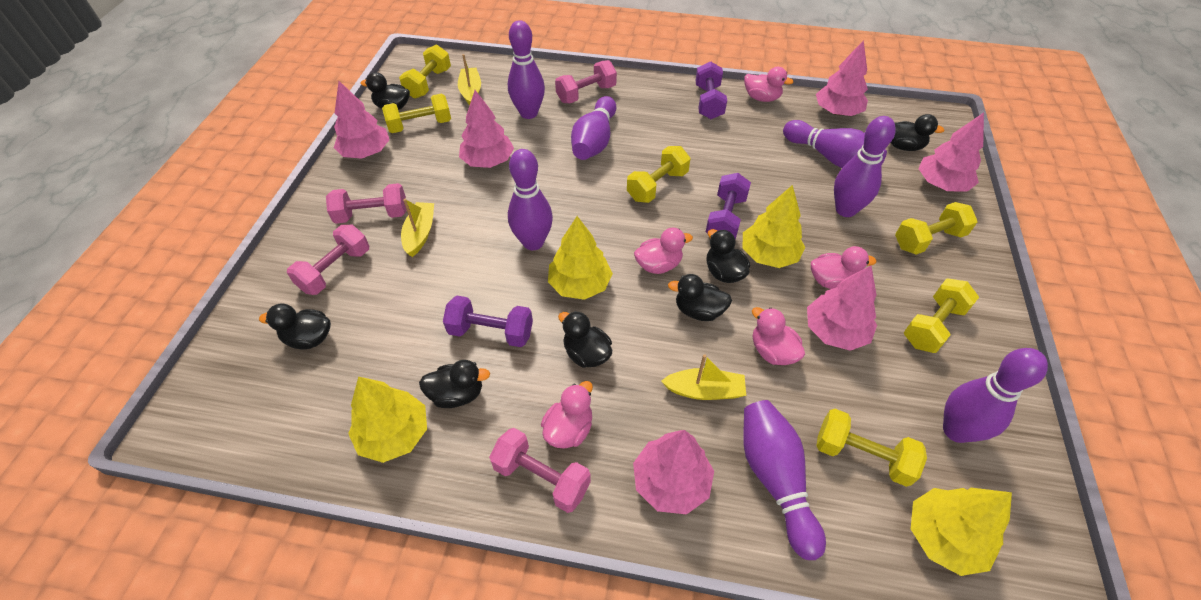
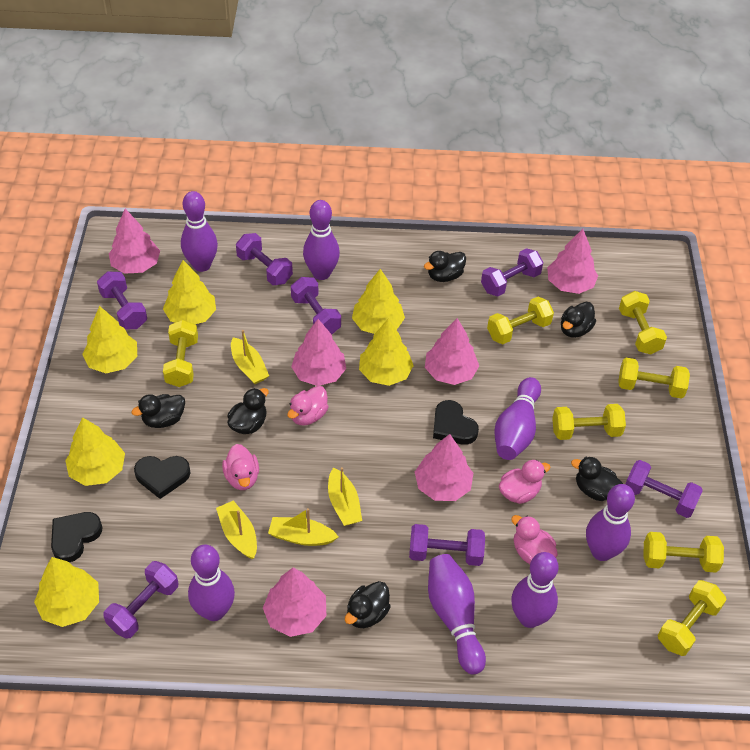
black duck: 7 -> 6
black heart: 0 -> 3
pink duck: 5 -> 4
pink dumbbell: 4 -> 0
purple dumbbell: 3 -> 7
yellow boat: 3 -> 4
yellow dumbbell: 6 -> 7
yellow tree: 4 -> 6

